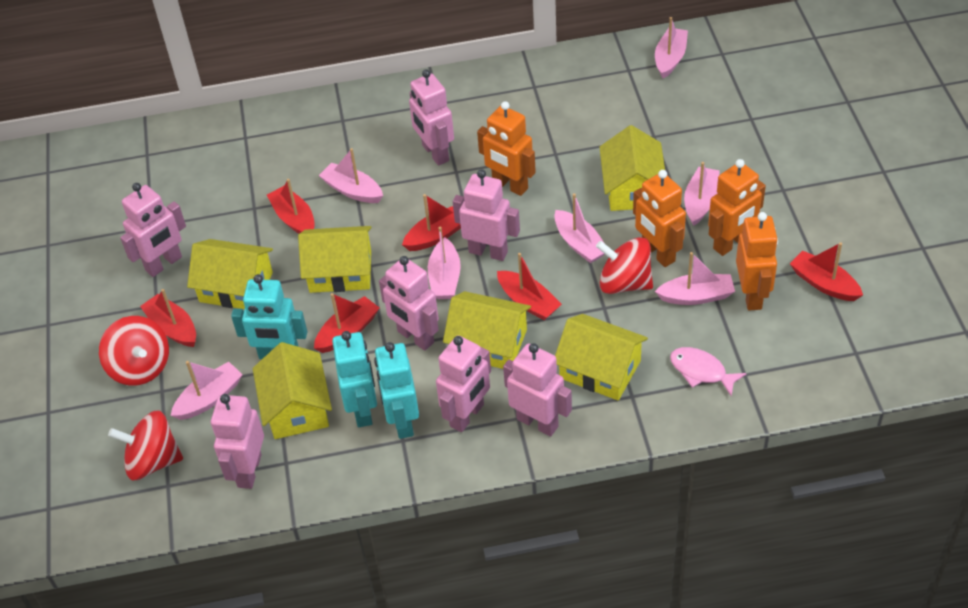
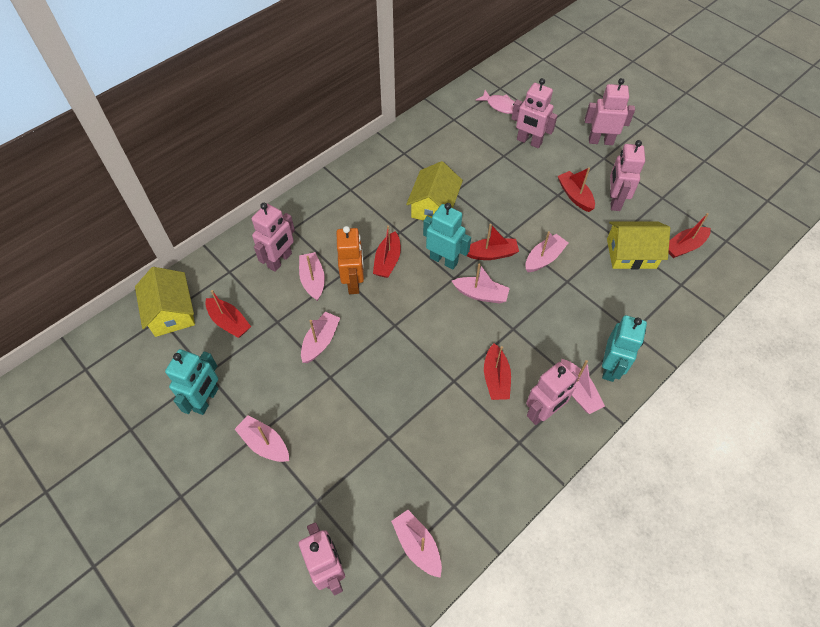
orange robot: 4 -> 1
pink robot: 7 -> 6
red spinning top: 3 -> 0
yellow house: 6 -> 3

